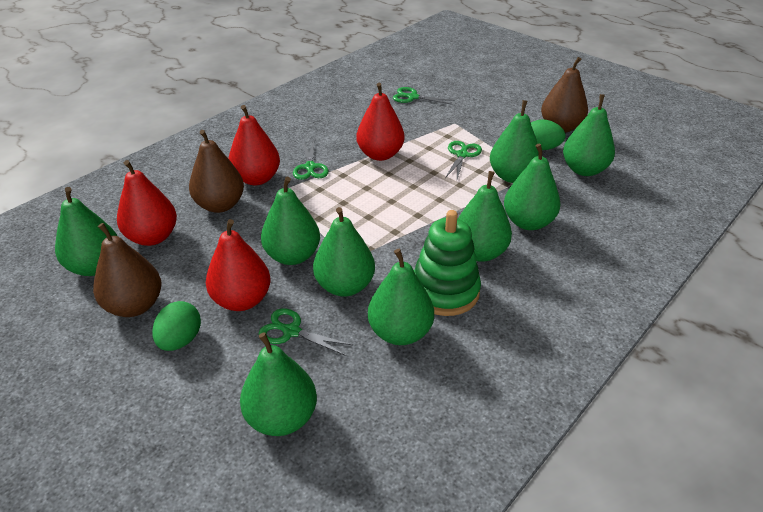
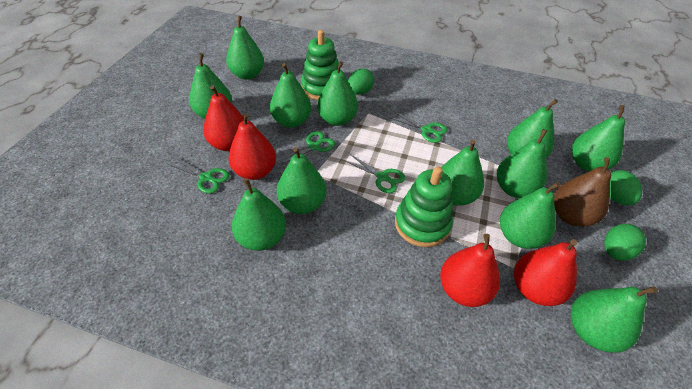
brown pear: 3 -> 1
green egg: 2 -> 3
green pear: 9 -> 12
green stacking toy: 1 -> 2

